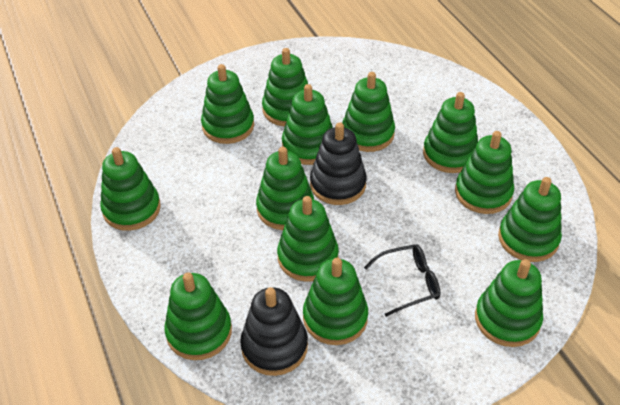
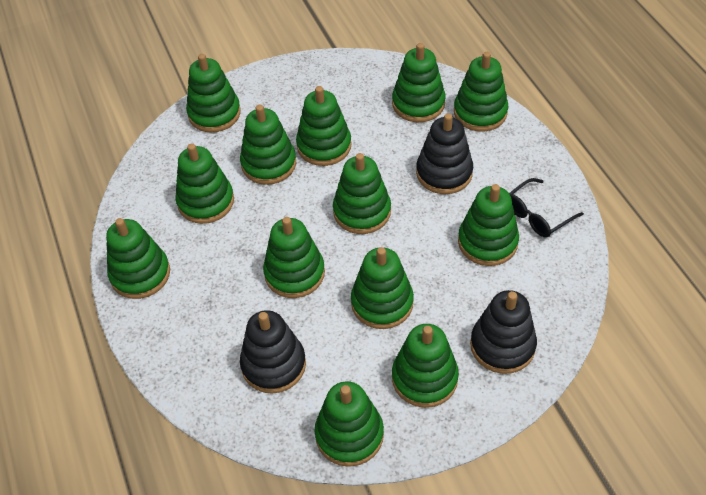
black stacking toy: 2 -> 3

